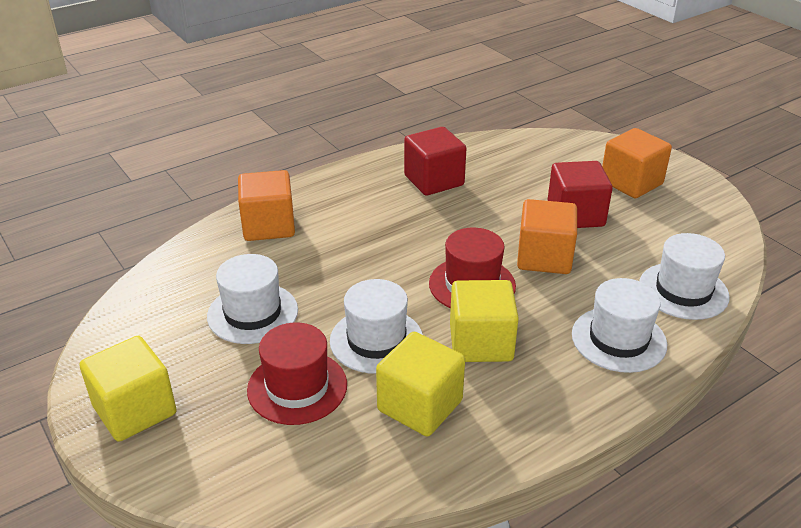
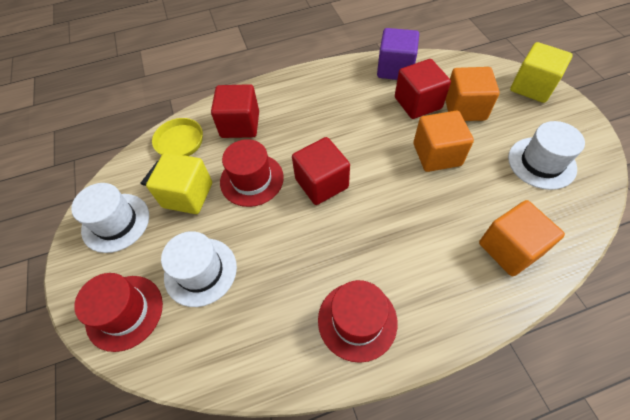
purple cube: 0 -> 1
red cube: 2 -> 3
red hat: 2 -> 3
white hat: 4 -> 3
yellow cube: 3 -> 2
yellow pan: 0 -> 1

